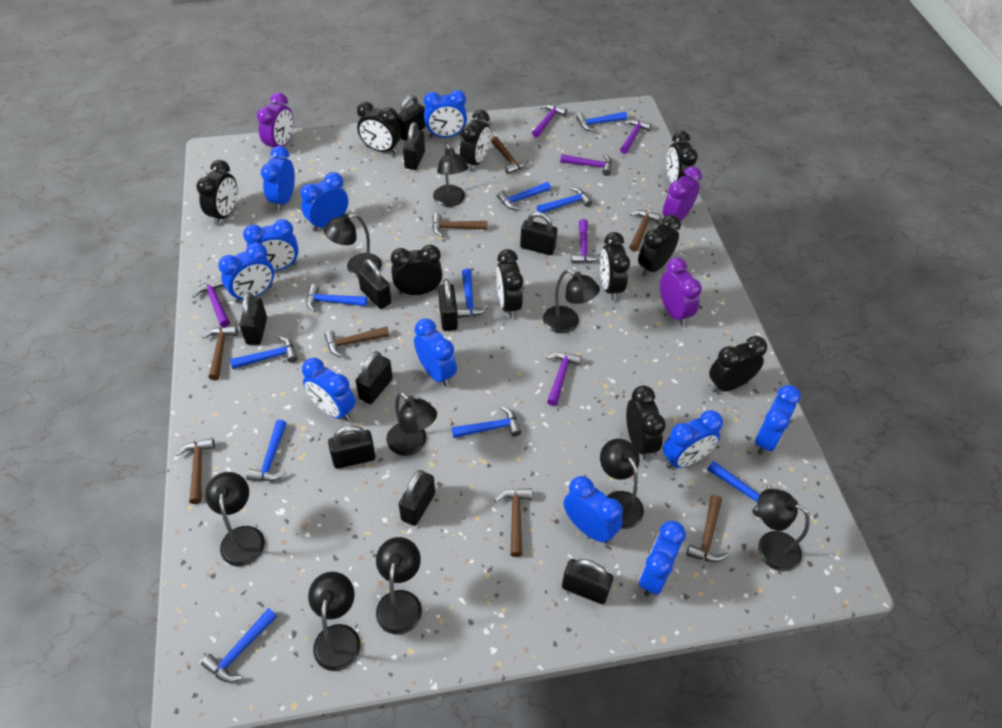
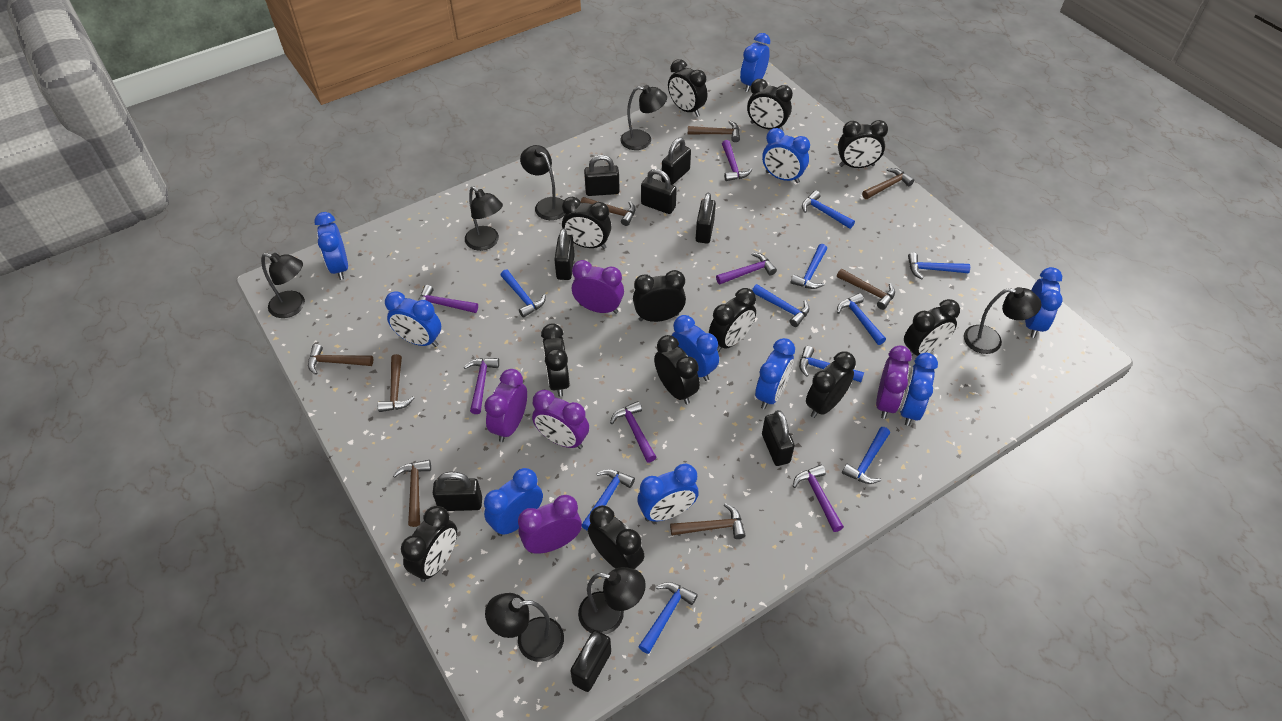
black clock: 10 -> 12
black lamp: 9 -> 7
black padlock: 10 -> 8
blue clock: 11 -> 10
purple clock: 3 -> 5

